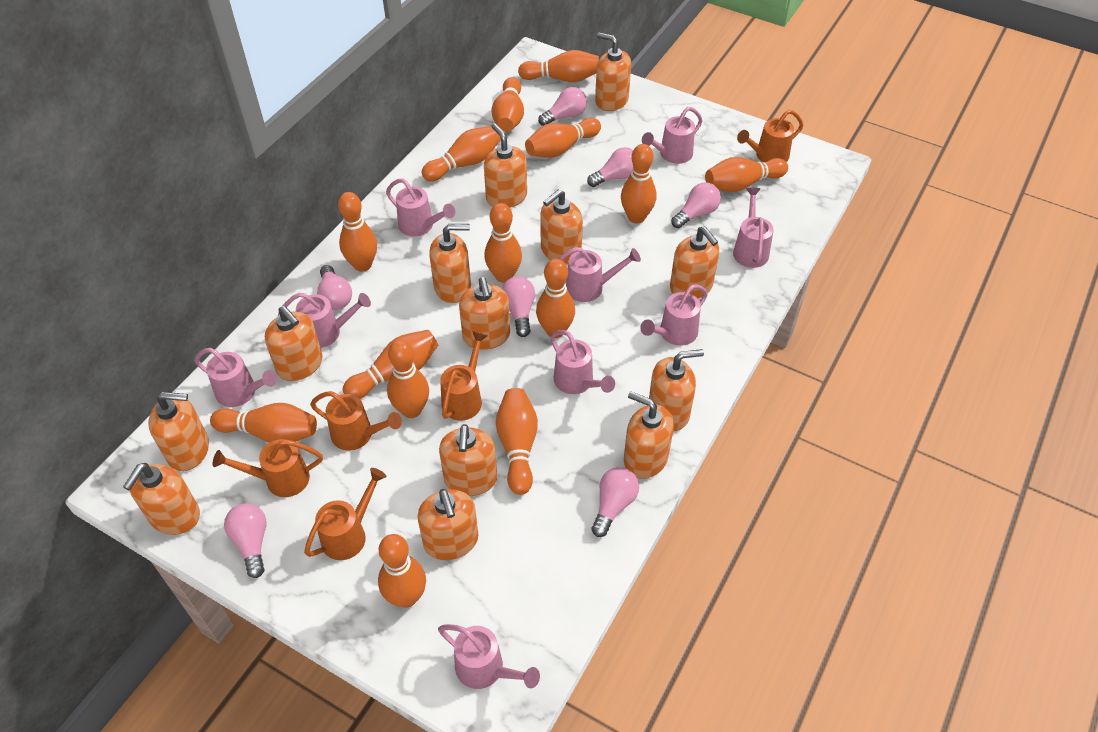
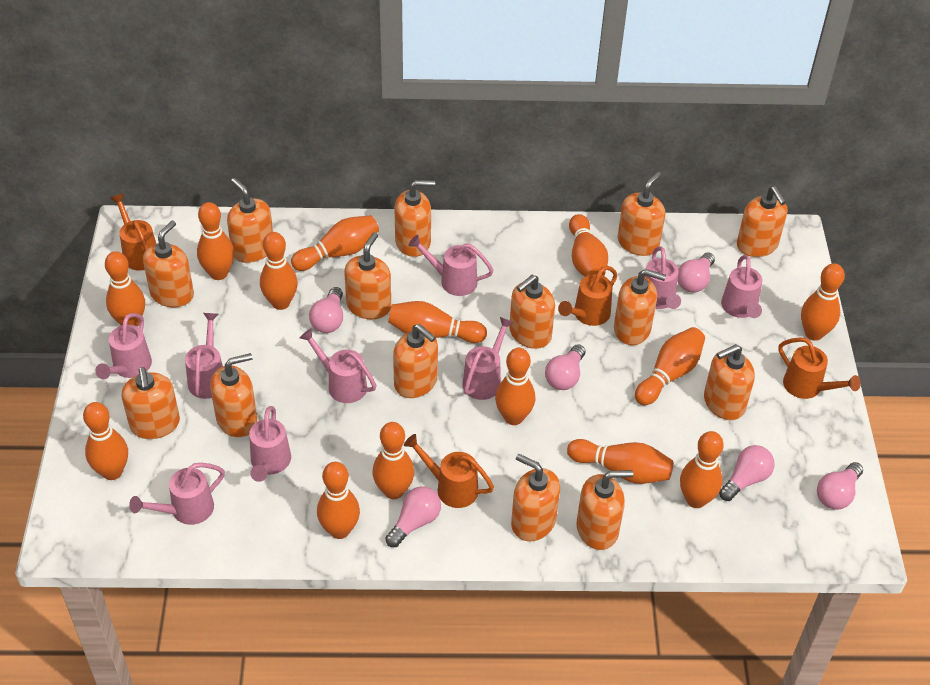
orange soap dispenser: 13 -> 14
orange watering can: 5 -> 4
pink light bulb: 7 -> 6

